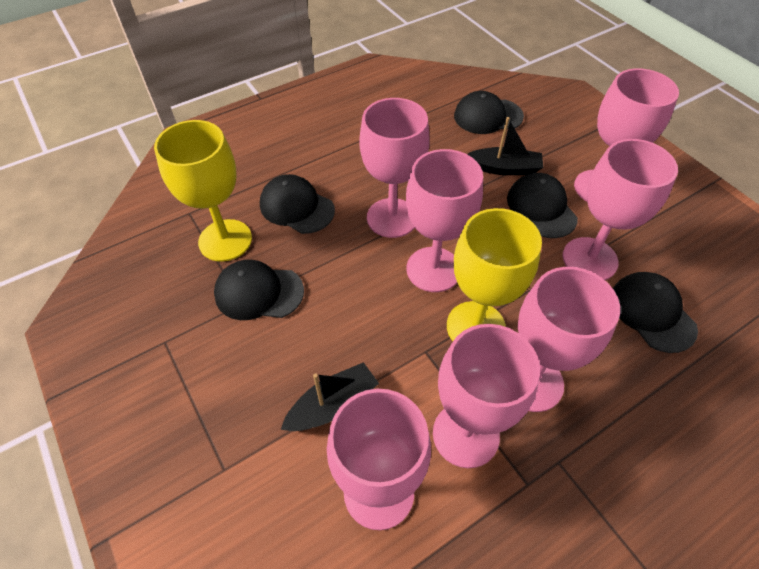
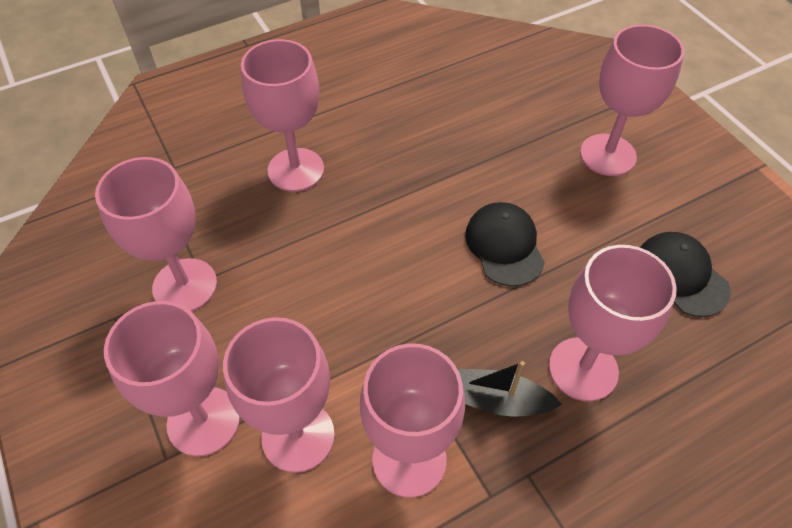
black boat: 2 -> 1
black cap: 5 -> 2
yellow goblet: 2 -> 0

